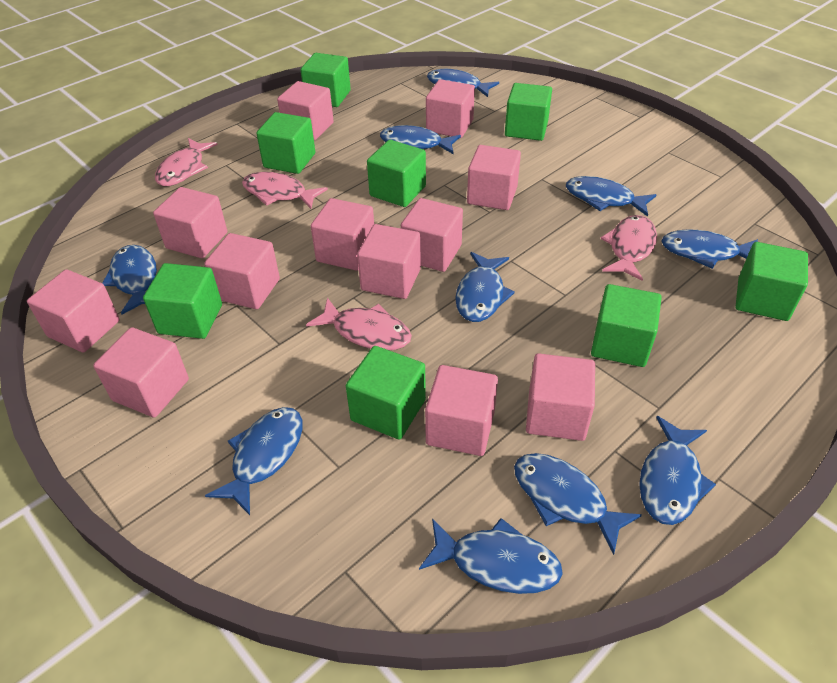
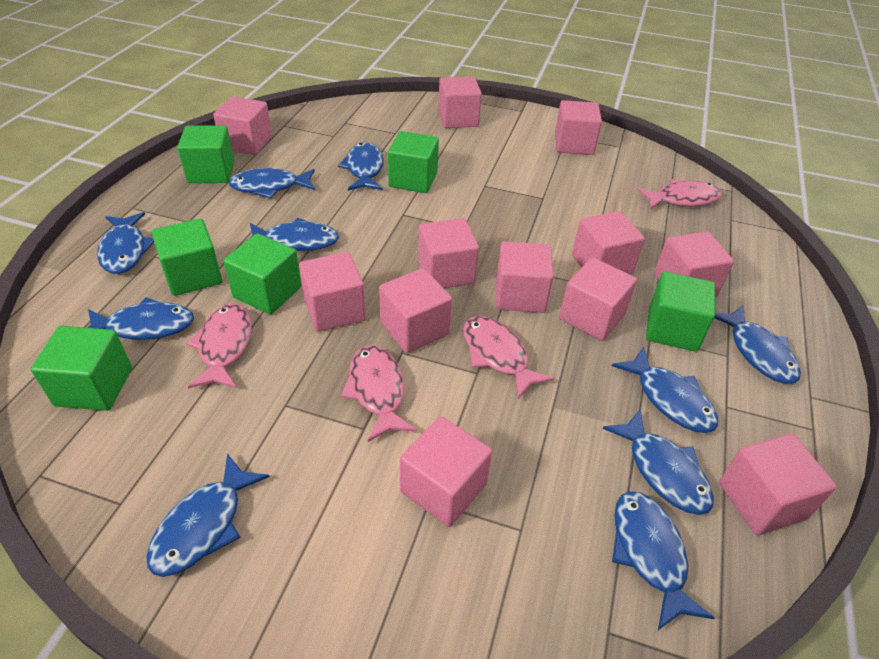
green cube: 8 -> 6

